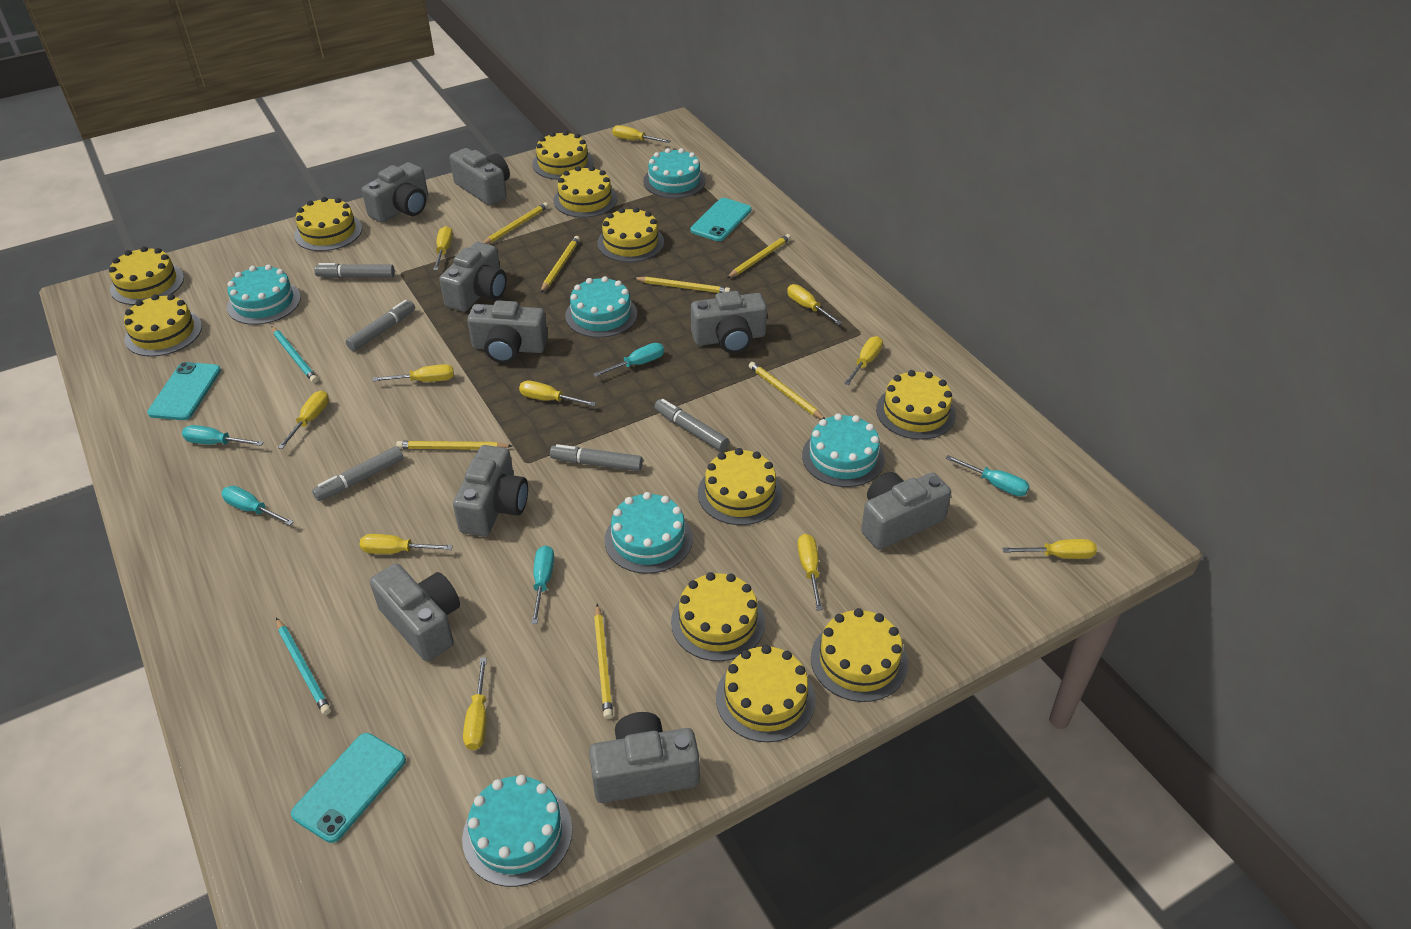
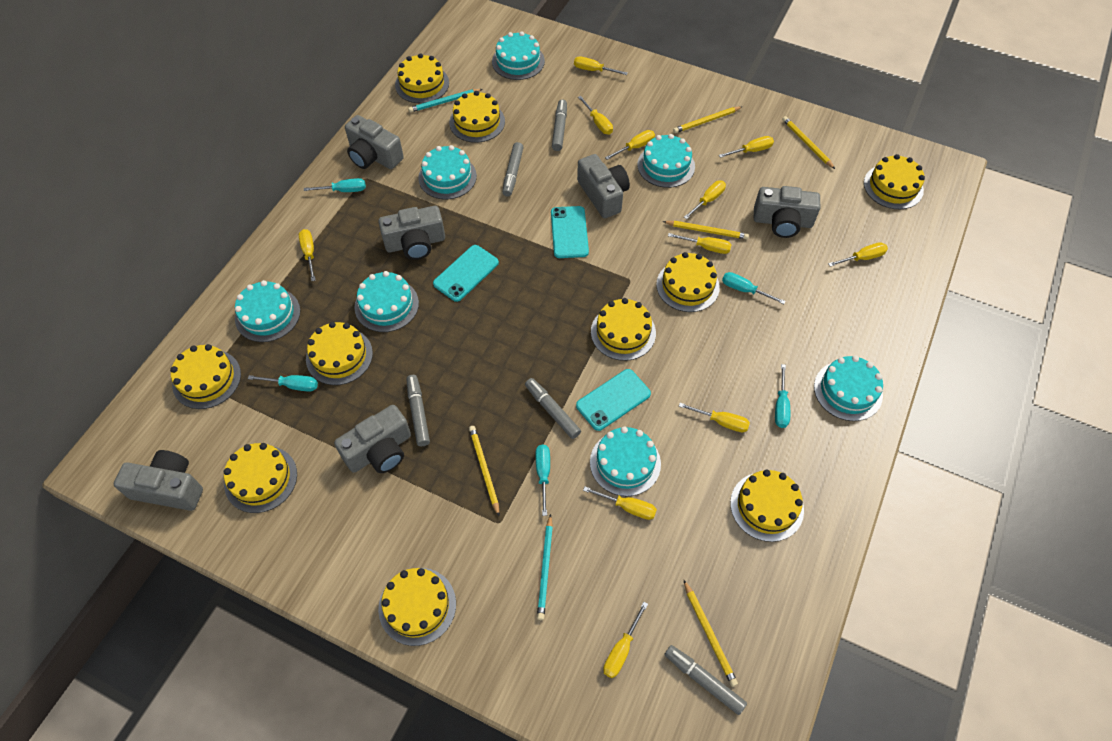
grey camera: 9 -> 6
turquoise cake: 6 -> 7
yellow cake: 11 -> 10
yellow pencil: 7 -> 5

